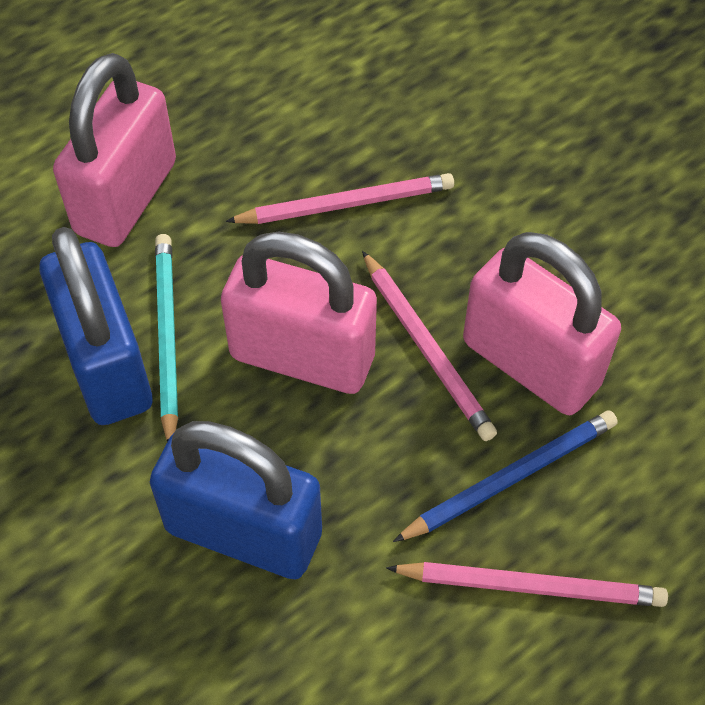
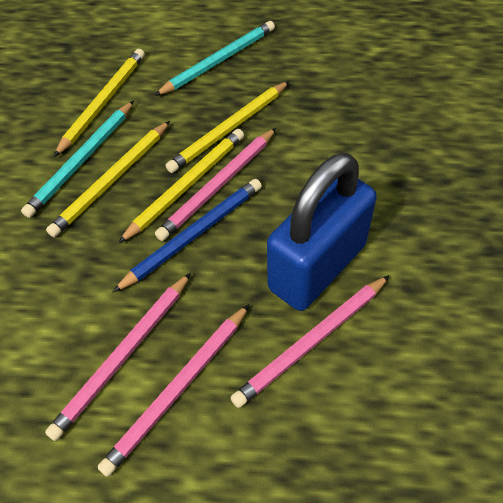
blue padlock: 2 -> 1
pink padlock: 3 -> 0
pink pencil: 3 -> 4
turquoise pencil: 1 -> 2
yellow pencil: 0 -> 4

